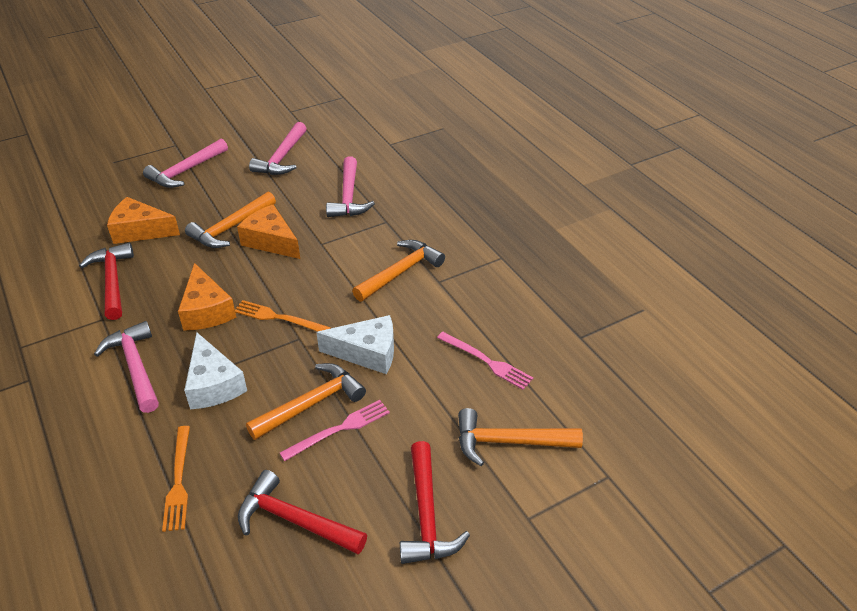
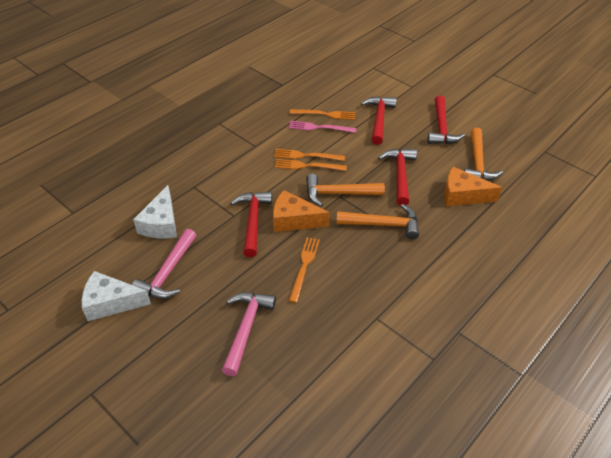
orange cheese: 3 -> 2
orange fork: 2 -> 4
orange hammer: 4 -> 3
pink fork: 2 -> 1
pink hammer: 4 -> 2
red hammer: 3 -> 4

